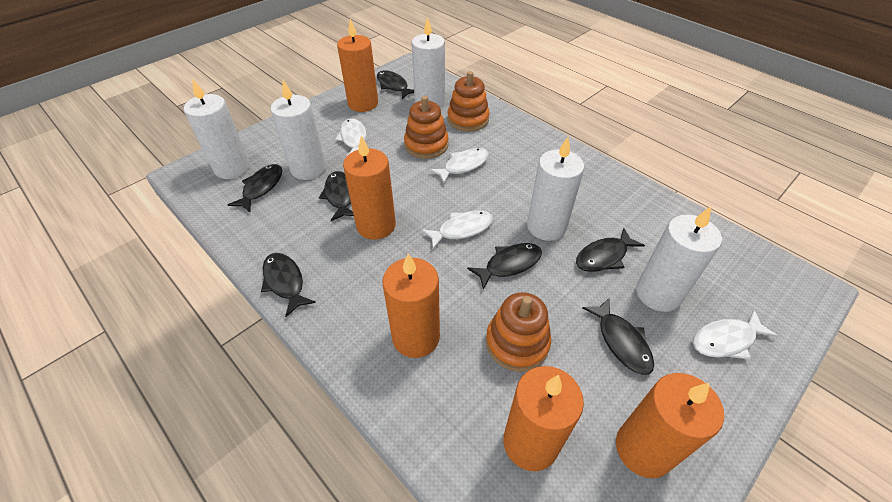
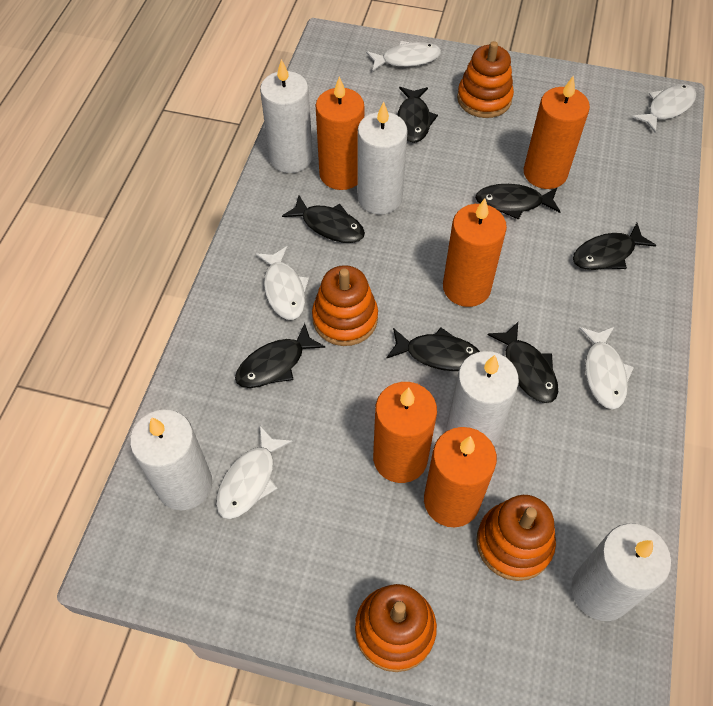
orange stacking toy: 3 -> 4
white fish: 4 -> 5

